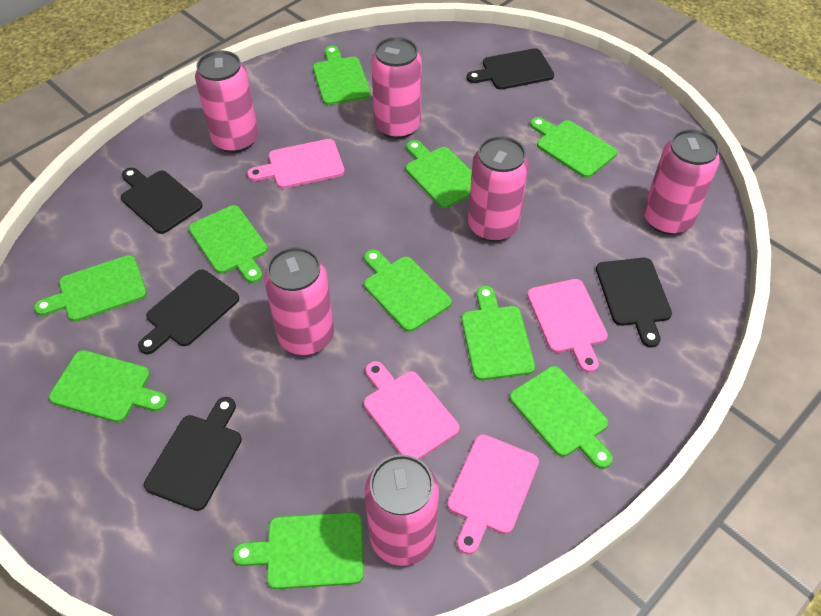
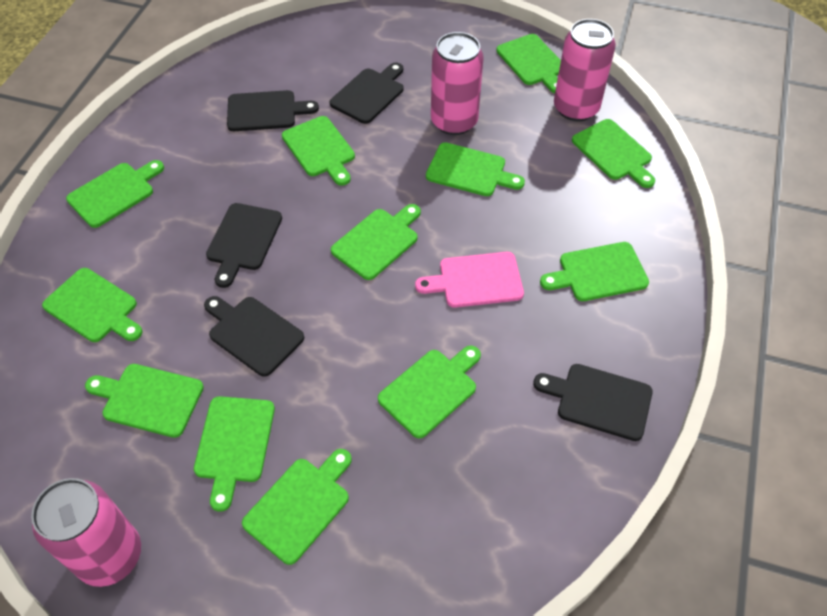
green cutting board: 10 -> 12
pink can: 6 -> 3
pink cutting board: 4 -> 1

